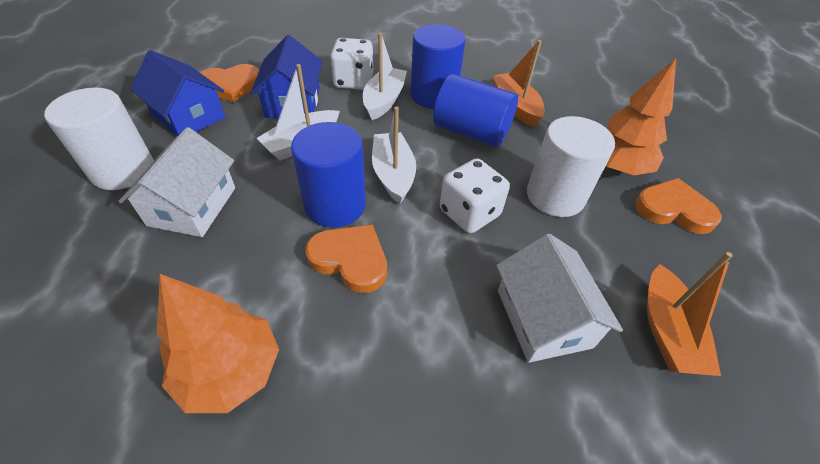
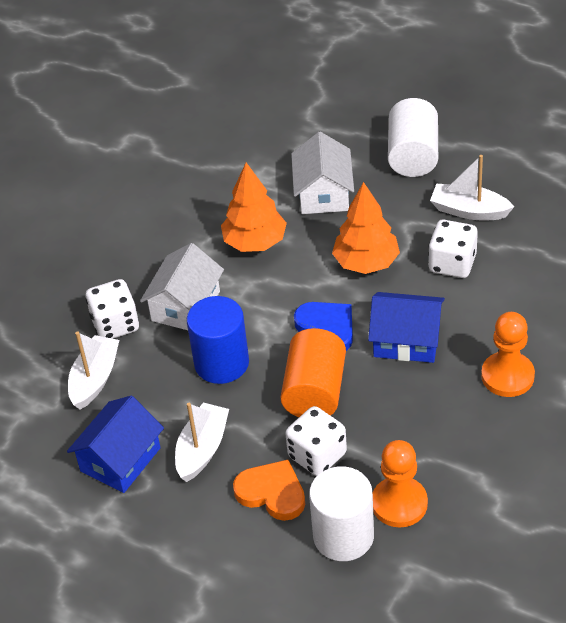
blue cylinder: 3 -> 1
blue heart: 0 -> 1
orange boat: 2 -> 0
orange cylinder: 0 -> 1
orange heart: 3 -> 1
orange pawn: 0 -> 2
white dice: 2 -> 3

